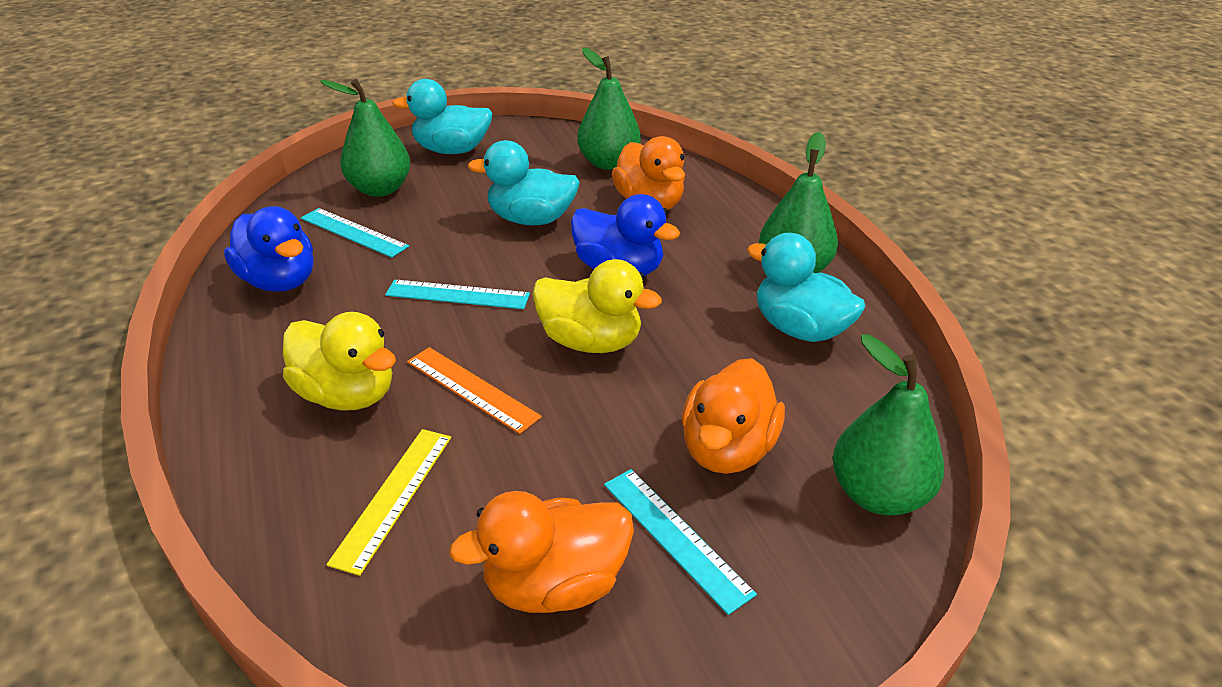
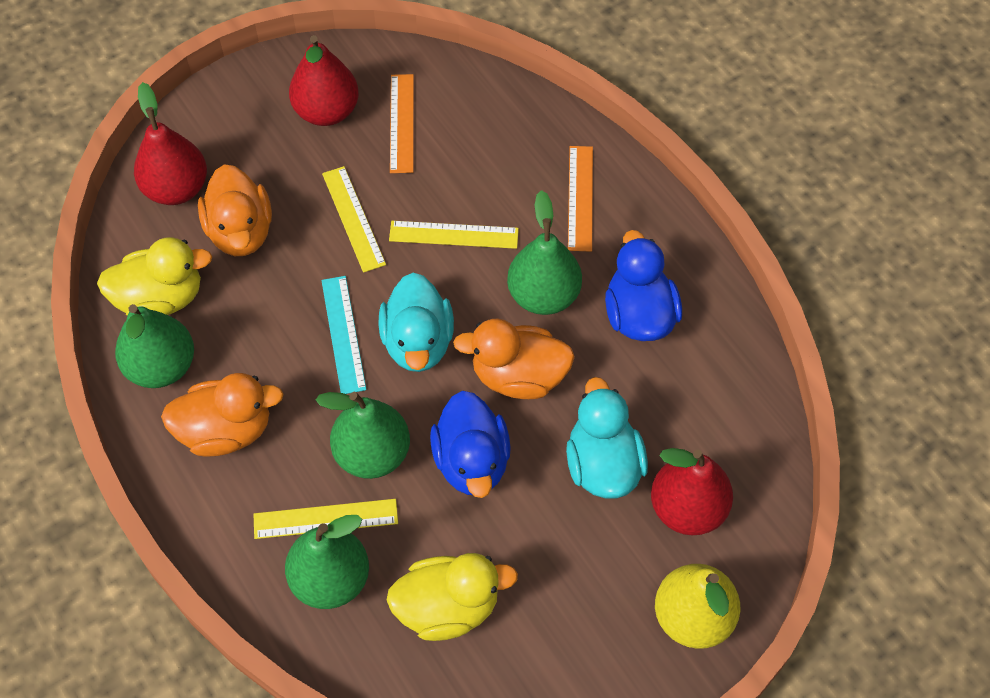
orange ruler: 1 -> 2
red pear: 0 -> 3
turquoise duck: 3 -> 2
turquoise ruler: 3 -> 1
yellow pear: 0 -> 1
yellow ruler: 1 -> 3

